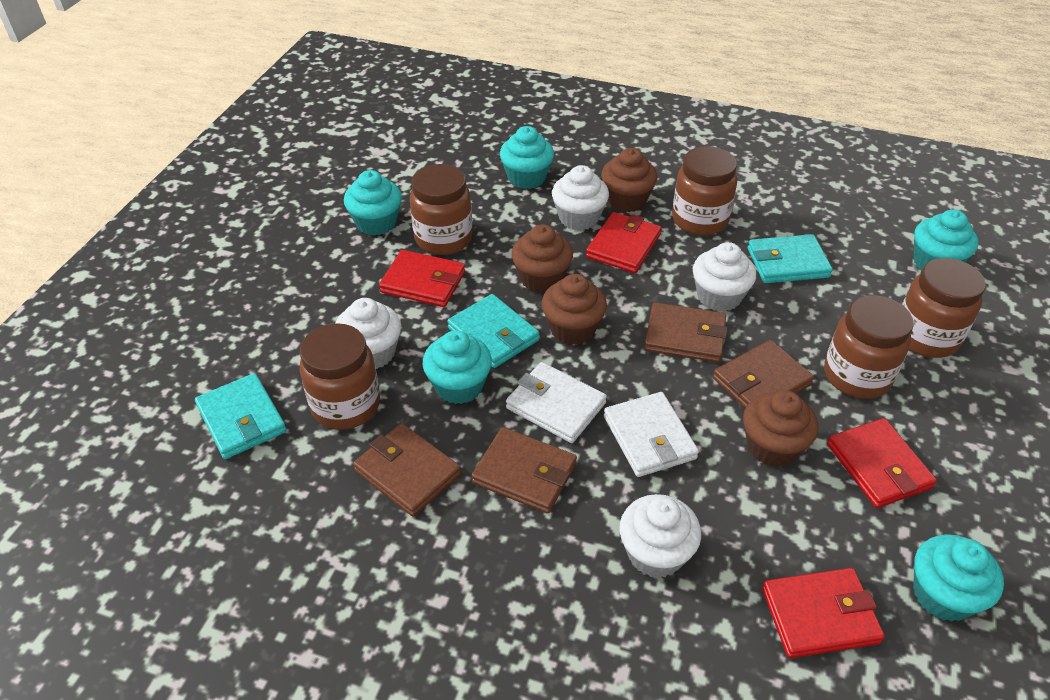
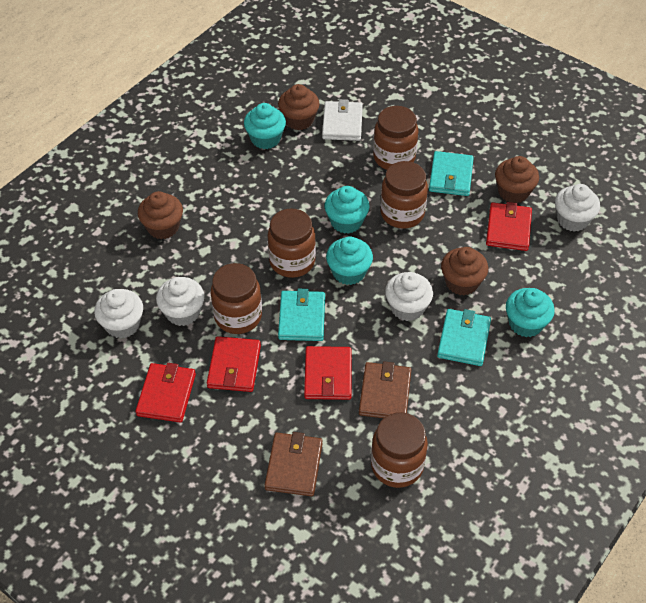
brown wallet: 4 -> 2
turquoise cupcake: 5 -> 4
white wallet: 2 -> 1

